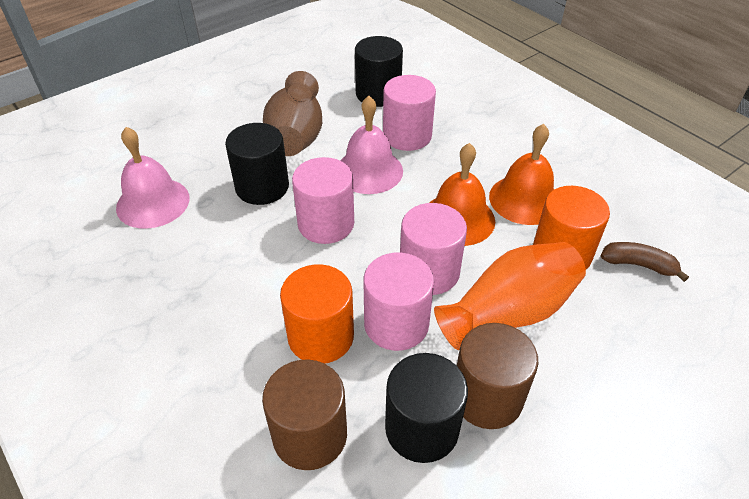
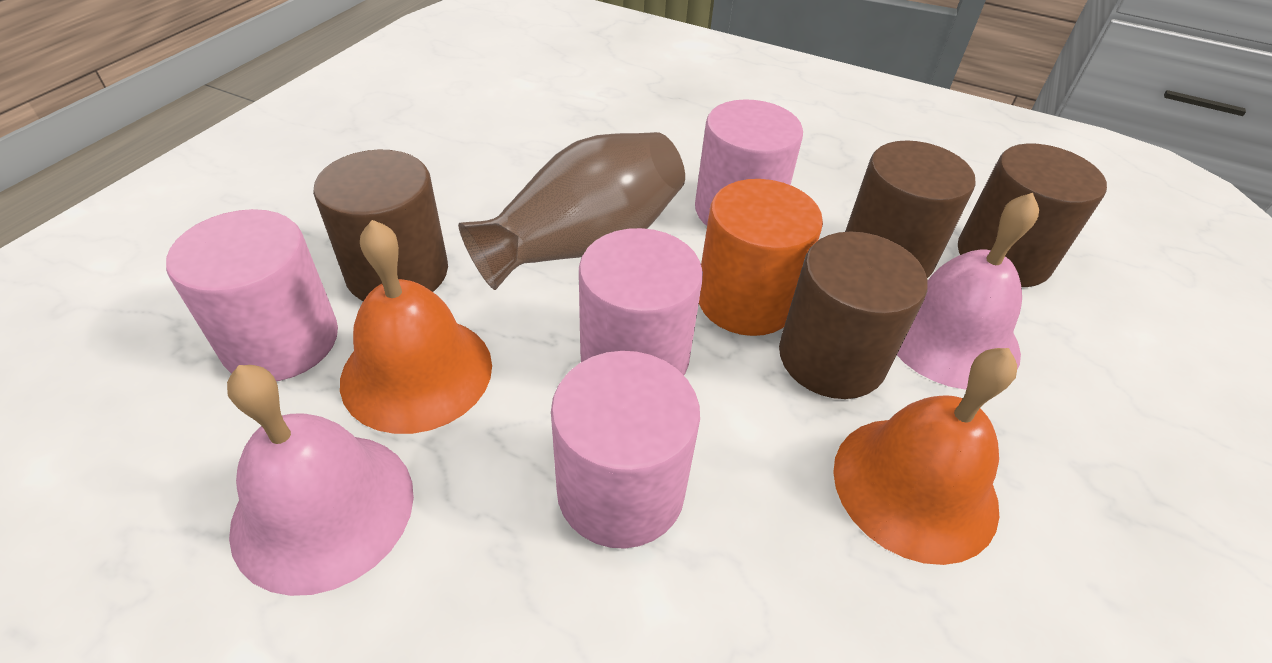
black cylinder: 3 -> 0
brown banana: 1 -> 0
brown cylinder: 2 -> 4
orange cylinder: 2 -> 1
orange vase: 1 -> 0

